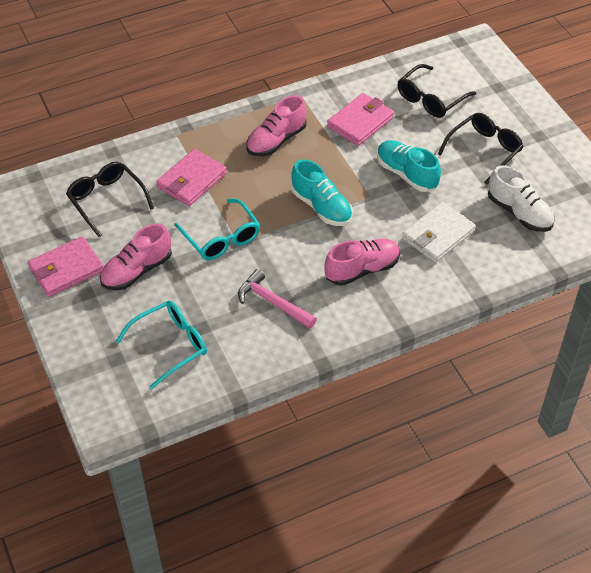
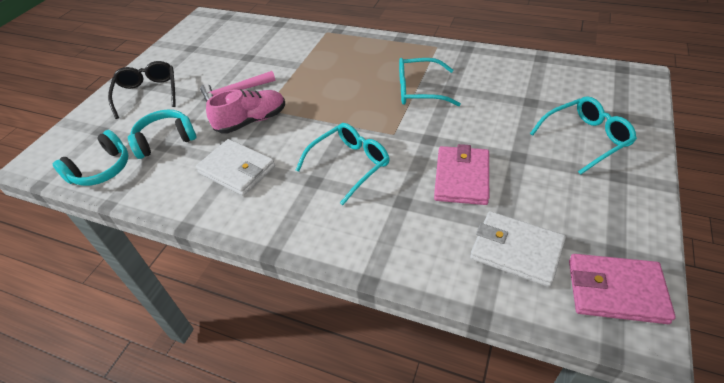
black glasses: 3 -> 1
pink shoe: 3 -> 1
pink wallet: 3 -> 2
turquoise glasses: 2 -> 3
turquoise headphones: 0 -> 2
turquoise shoe: 2 -> 0
white shoe: 1 -> 0
white wallet: 1 -> 2

